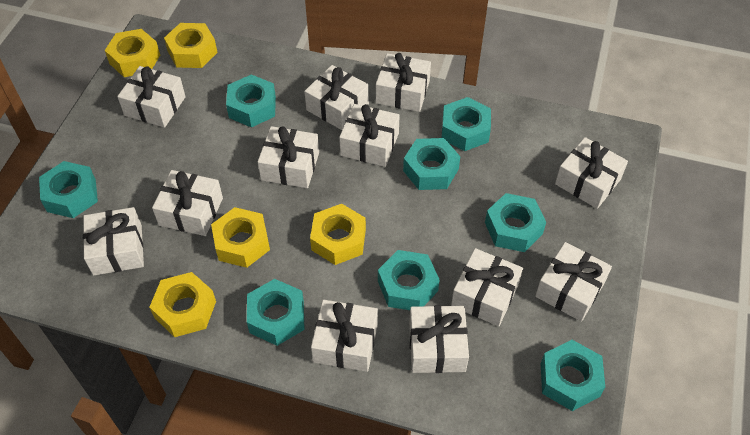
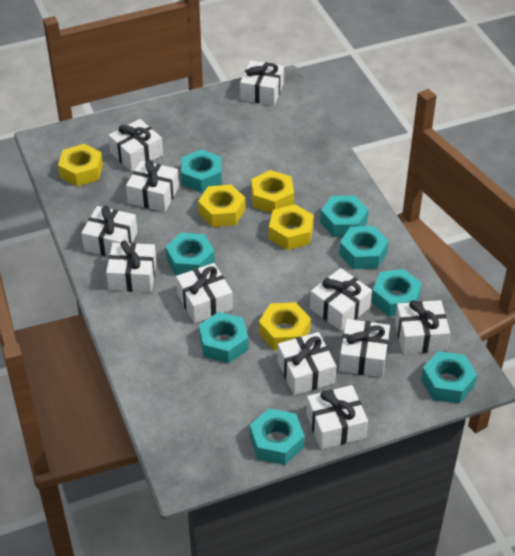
white gift: 12 -> 11

